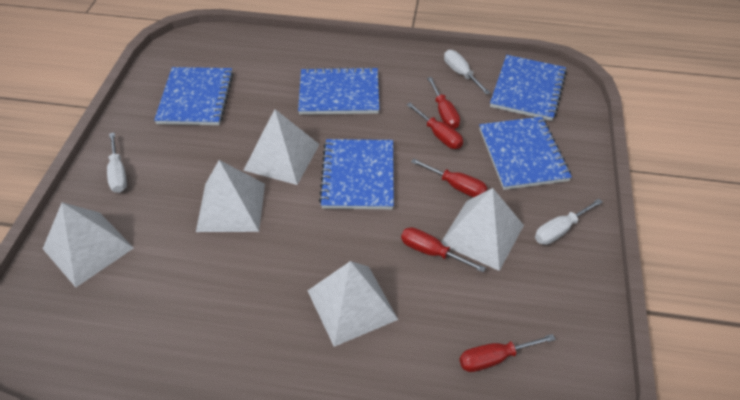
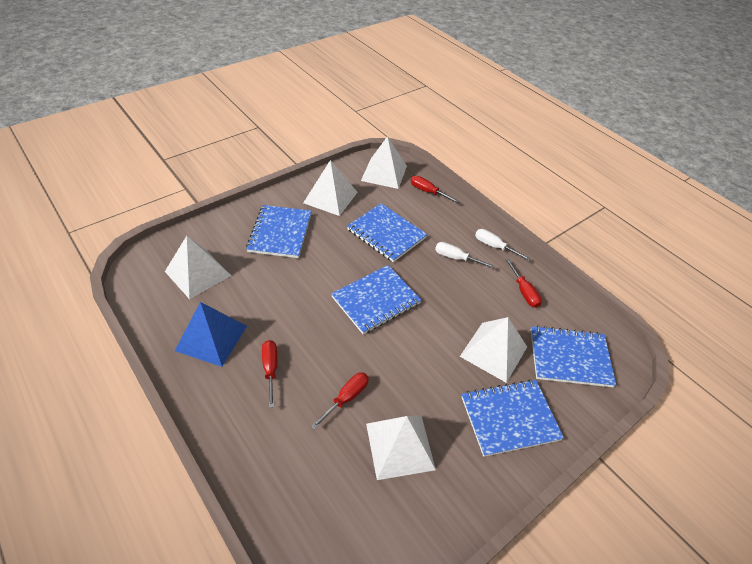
blue pyramid: 0 -> 1
red screwdriver: 5 -> 4
white screwdriver: 3 -> 2

